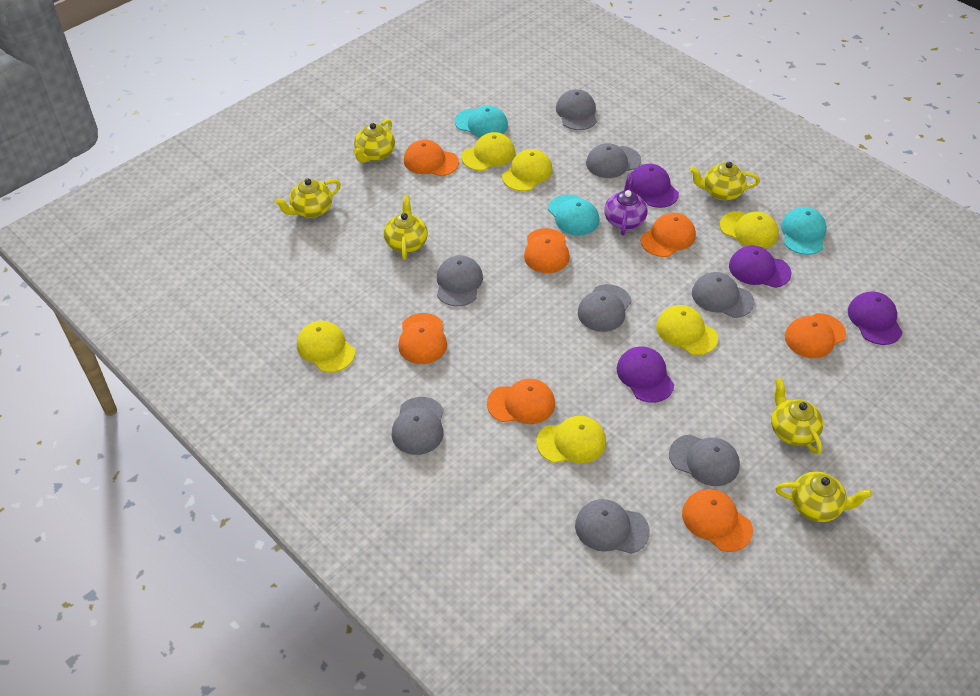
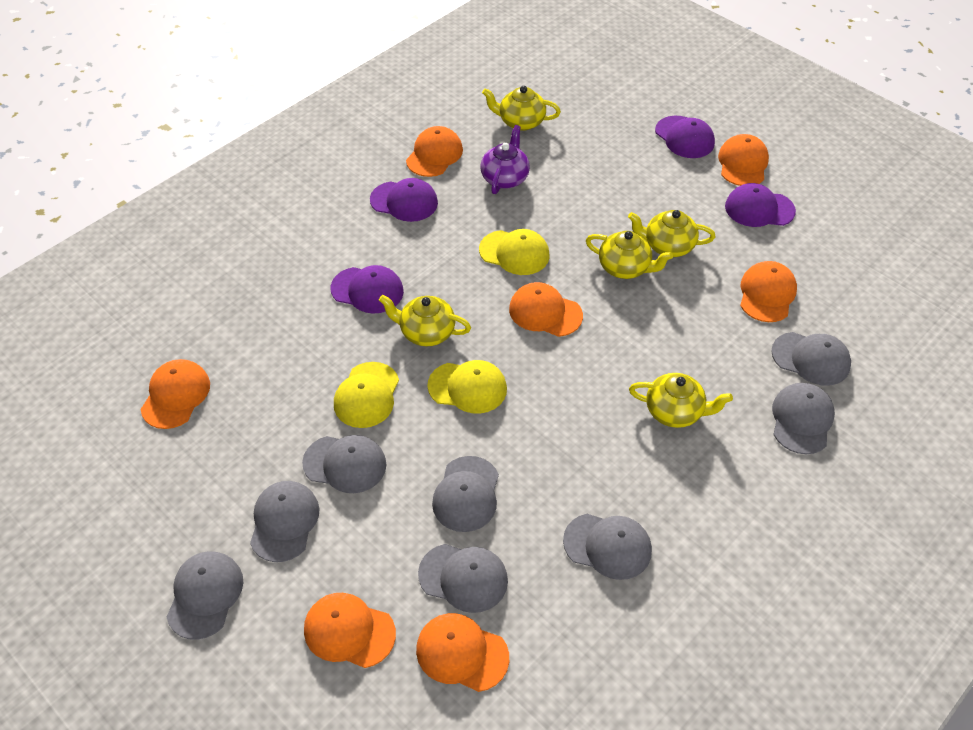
turquoise cap: 3 -> 0
yellow cap: 6 -> 3
yellow teapot: 6 -> 5

